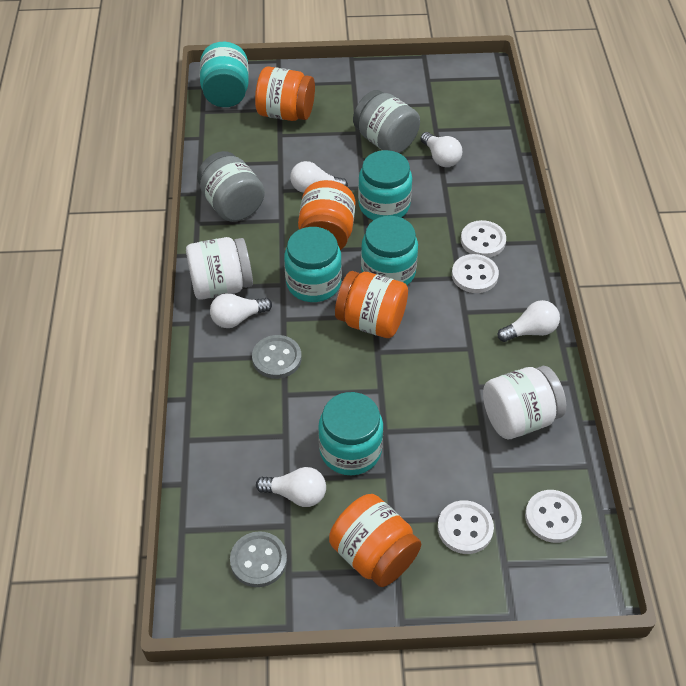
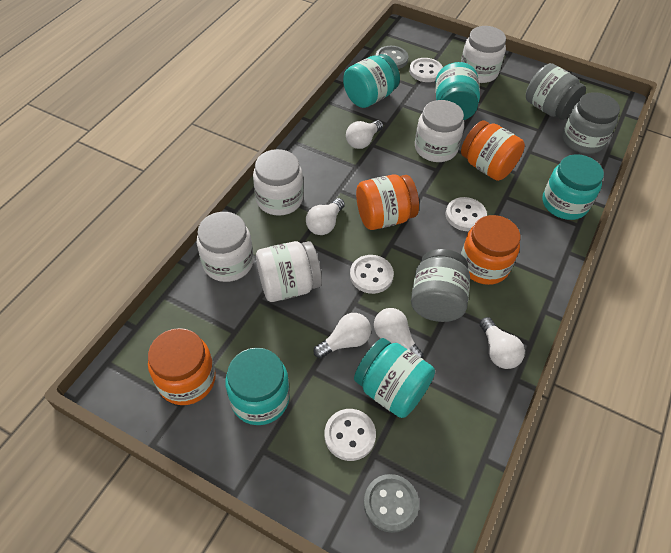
grey jar: 2 -> 3
white jar: 2 -> 5

